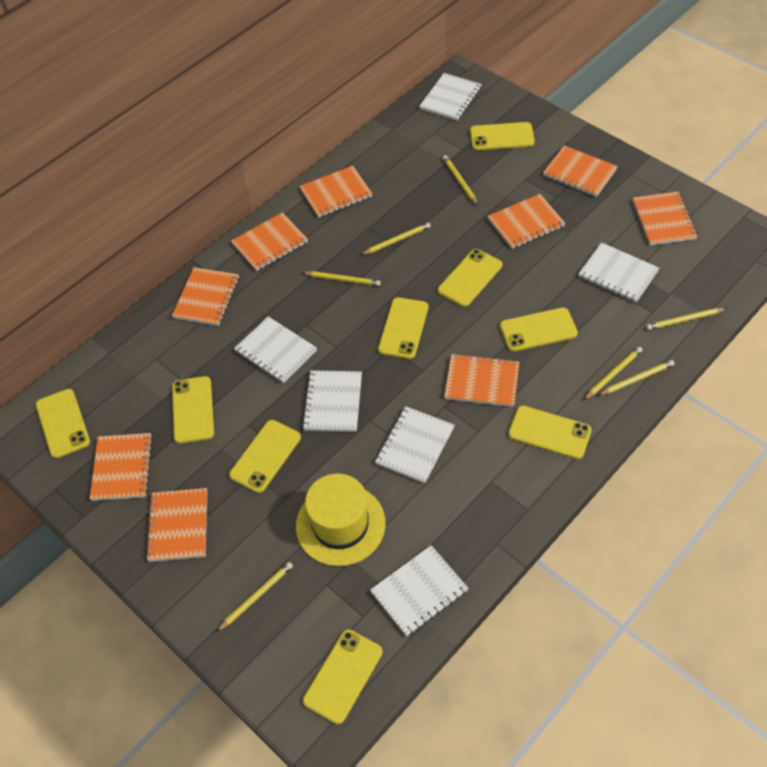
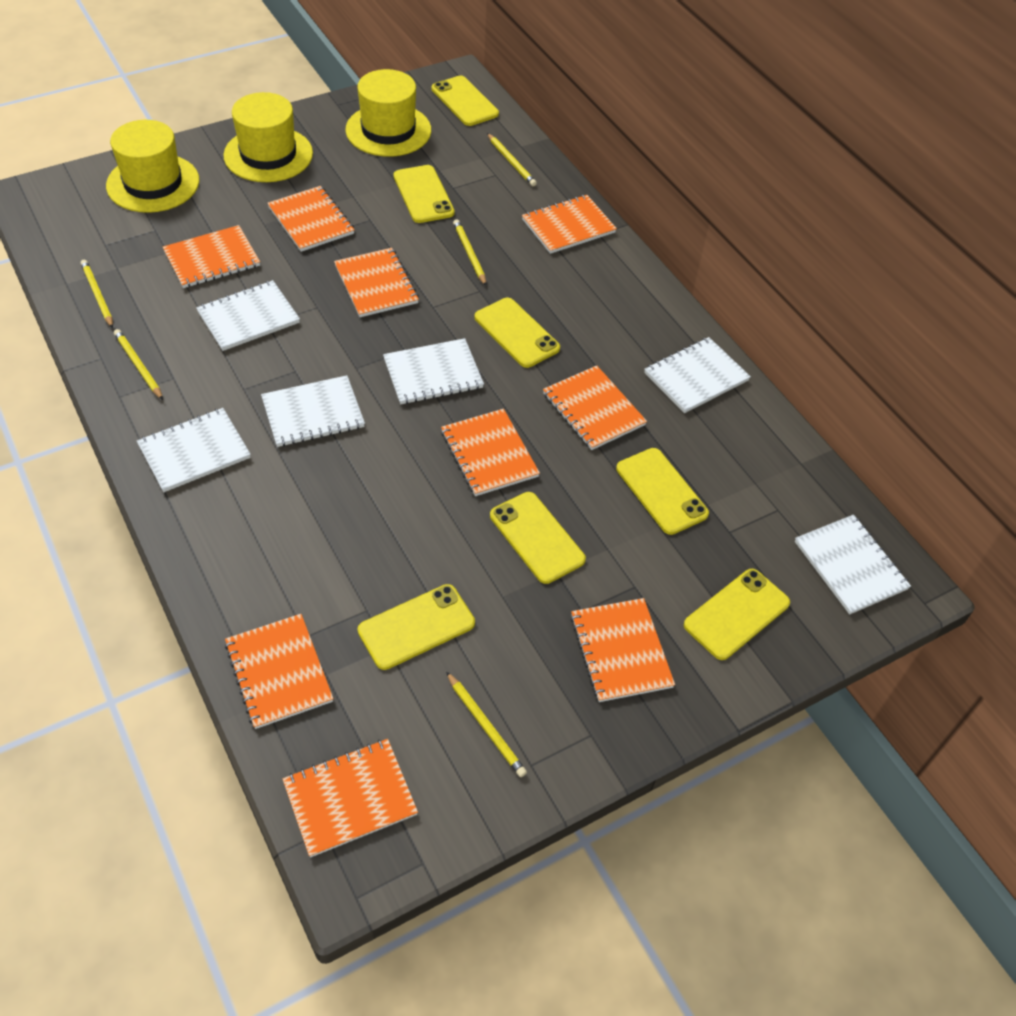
yellow hat: 1 -> 3
yellow pencil: 7 -> 5
yellow phone: 9 -> 7

